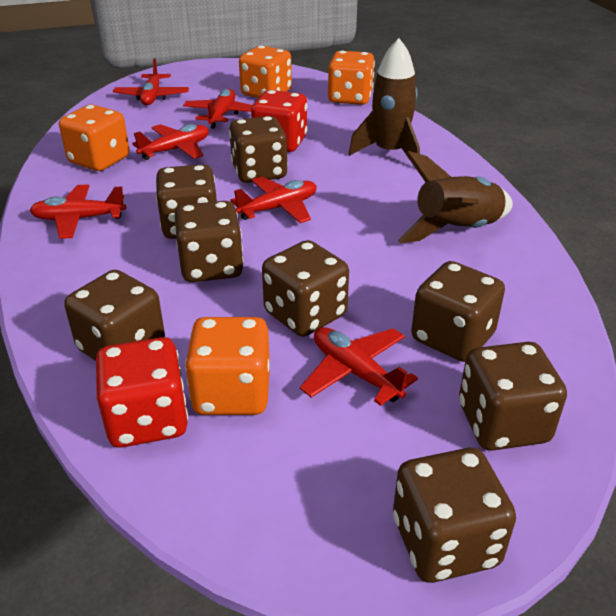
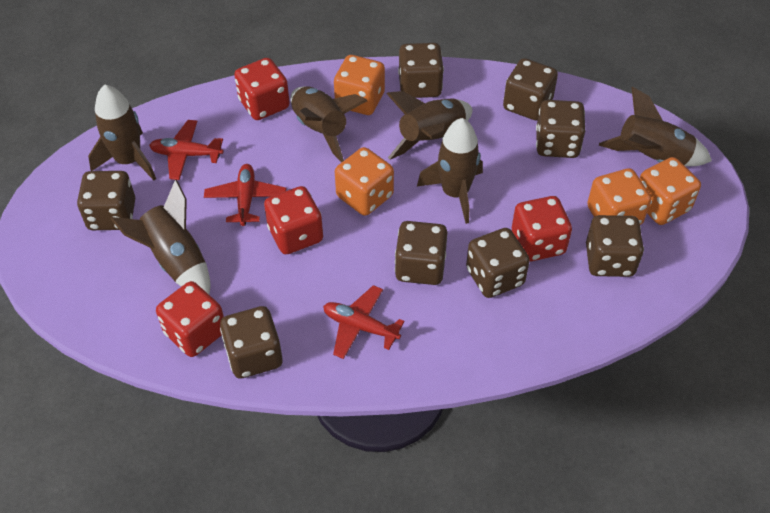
brown rocket: 2 -> 6
red dice: 2 -> 4
red plane: 6 -> 3

